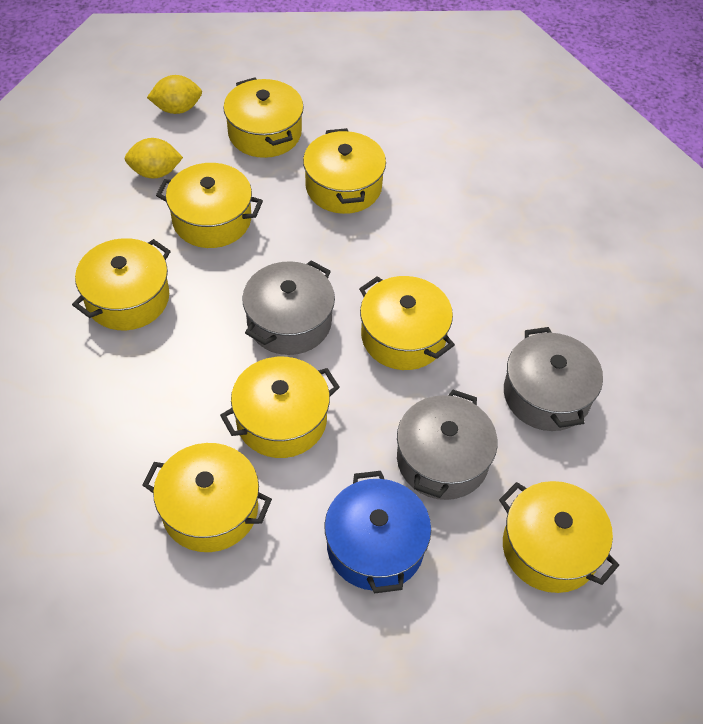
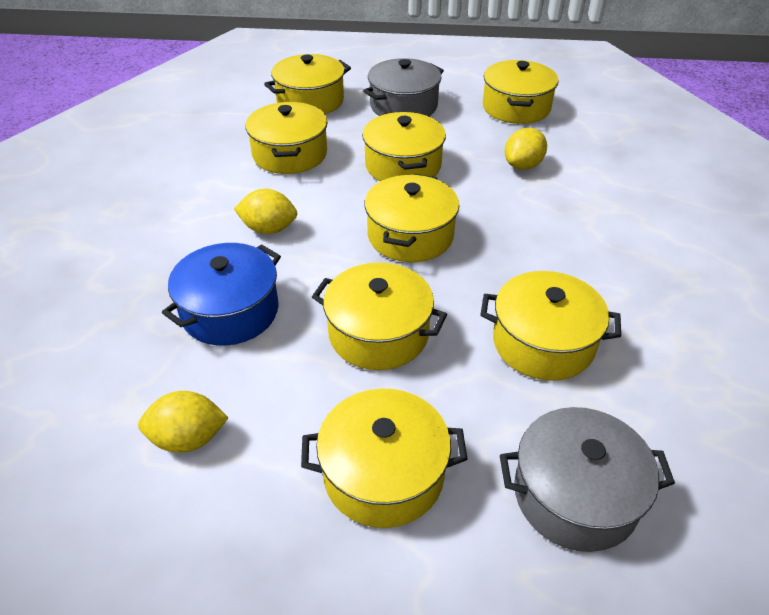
grey pot: 3 -> 2
yellow lemon: 2 -> 3

